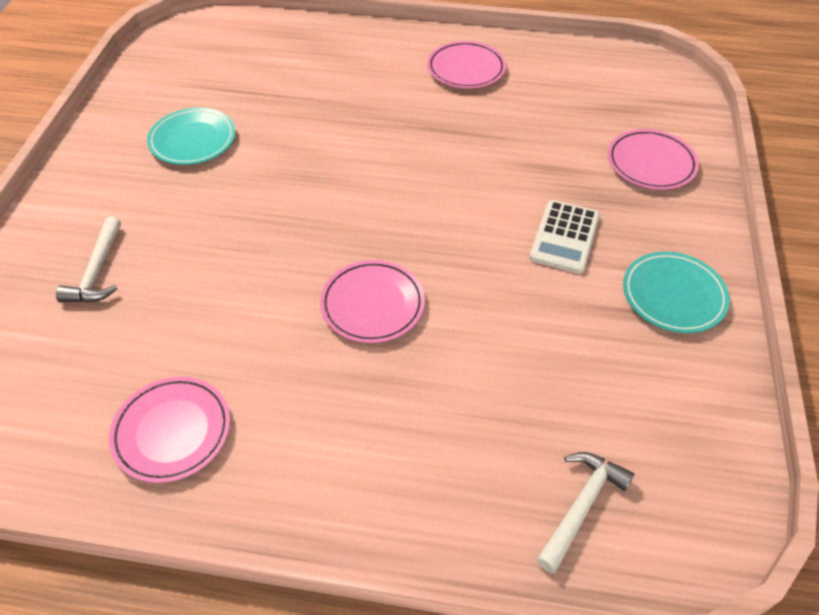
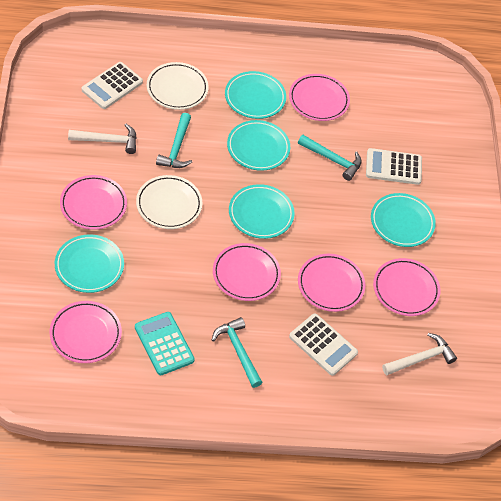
pink plate: 4 -> 6
turquoise calculator: 0 -> 1
turquoise hammer: 0 -> 3
turquoise plate: 2 -> 5
white calculator: 1 -> 3
white plate: 0 -> 2

